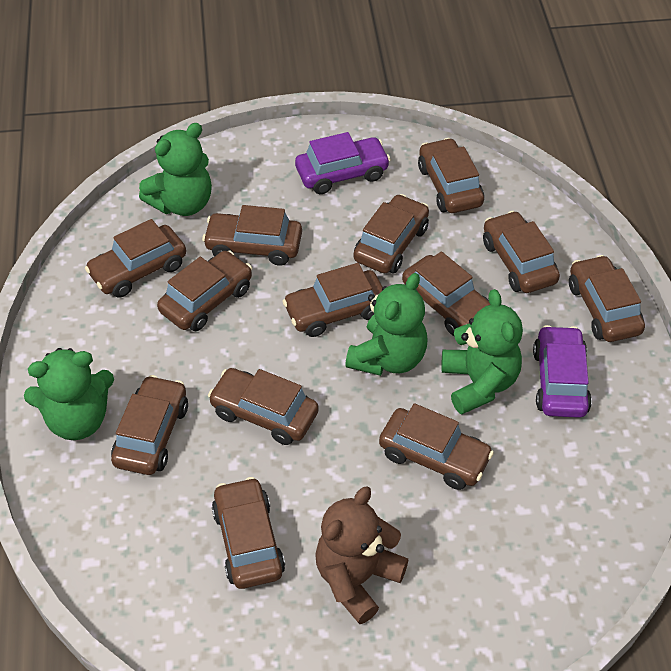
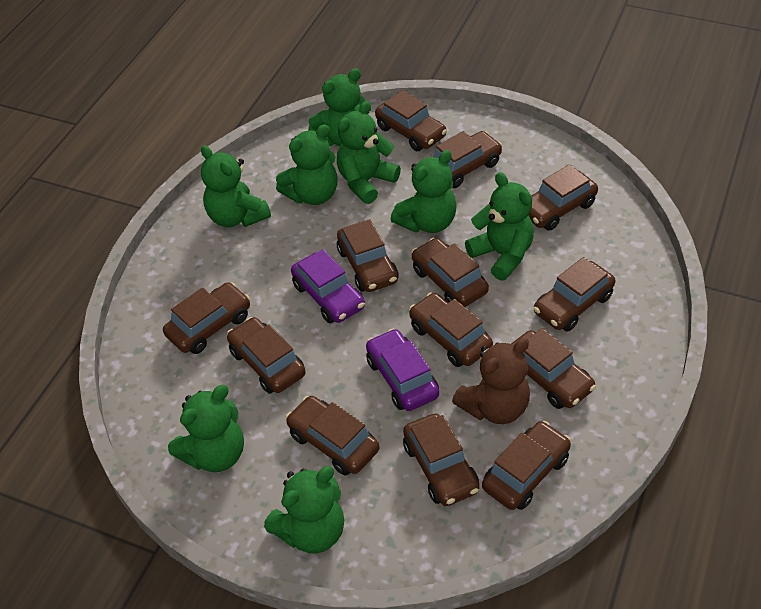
green teddy bear: 4 -> 8

